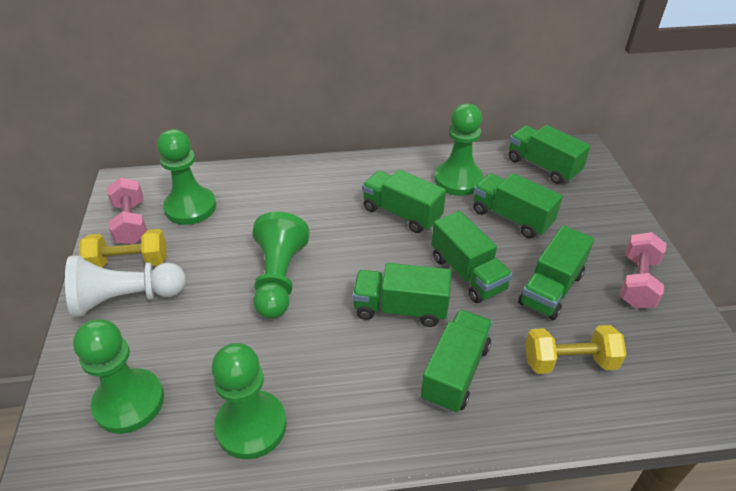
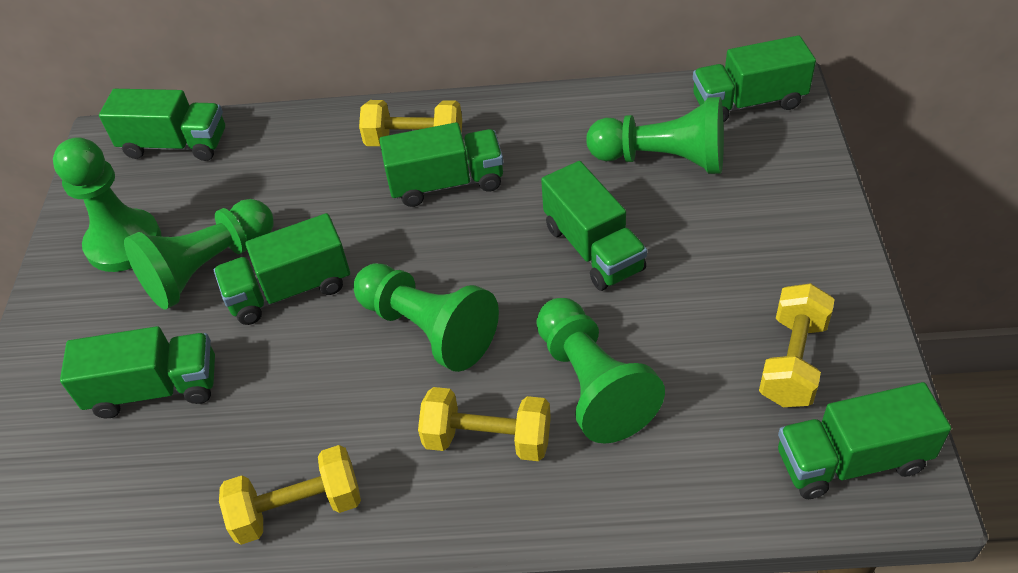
pink dumbbell: 2 -> 0
white pawn: 1 -> 0
yellow dumbbell: 2 -> 4

